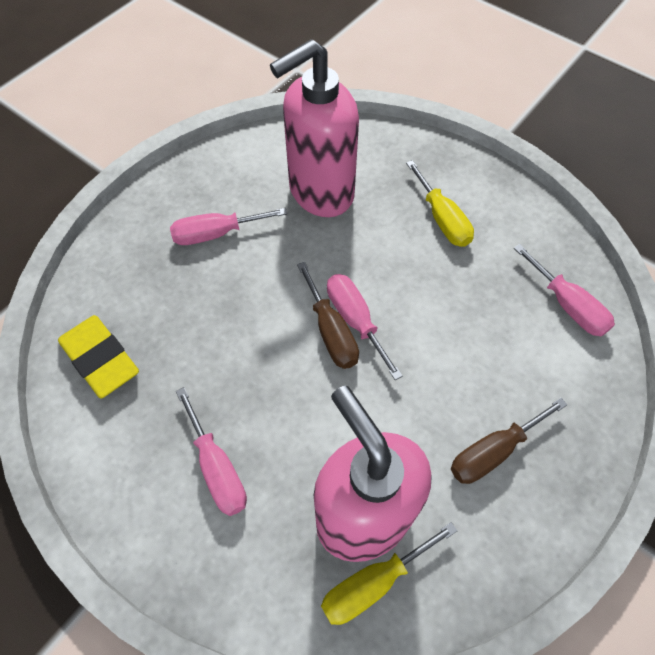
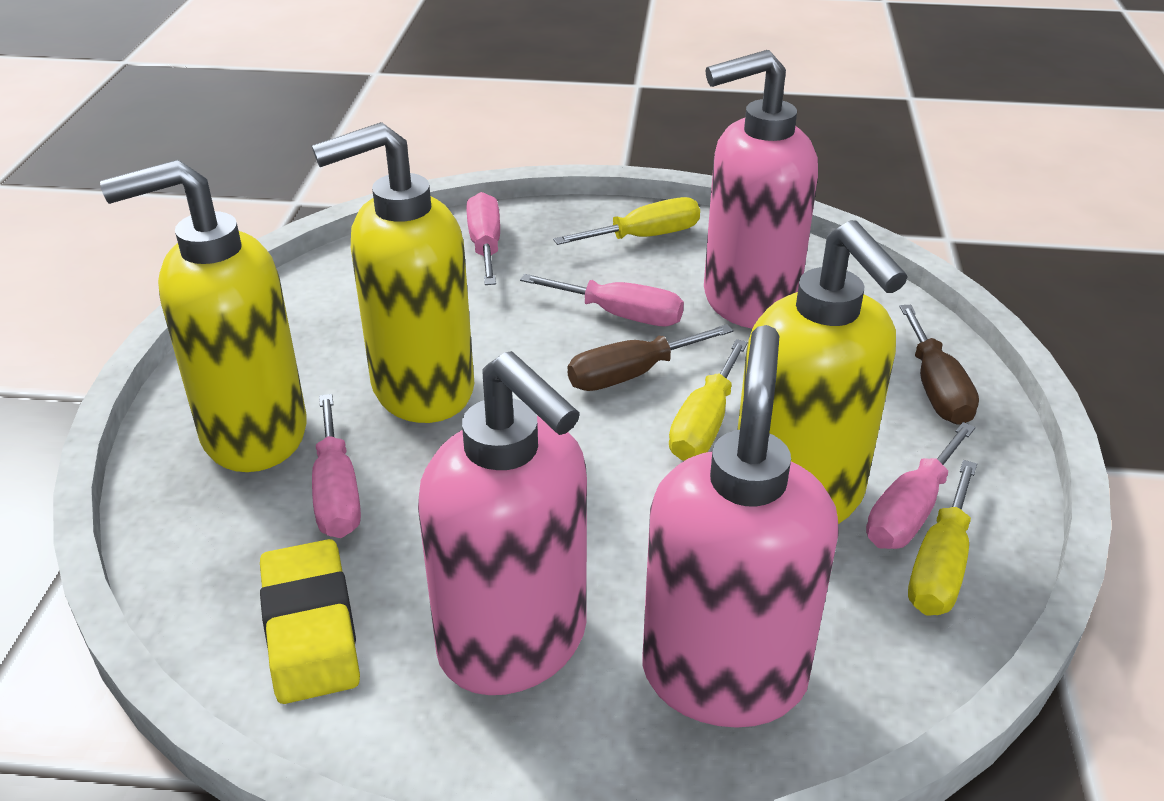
pink soap dispenser: 2 -> 3
yellow screwdriver: 2 -> 3
yellow soap dispenser: 0 -> 3

